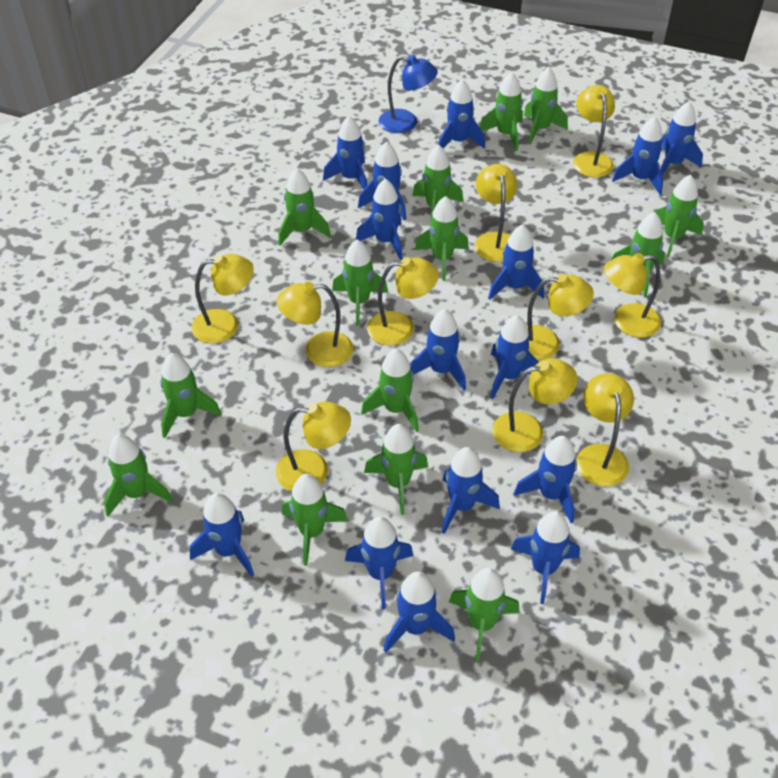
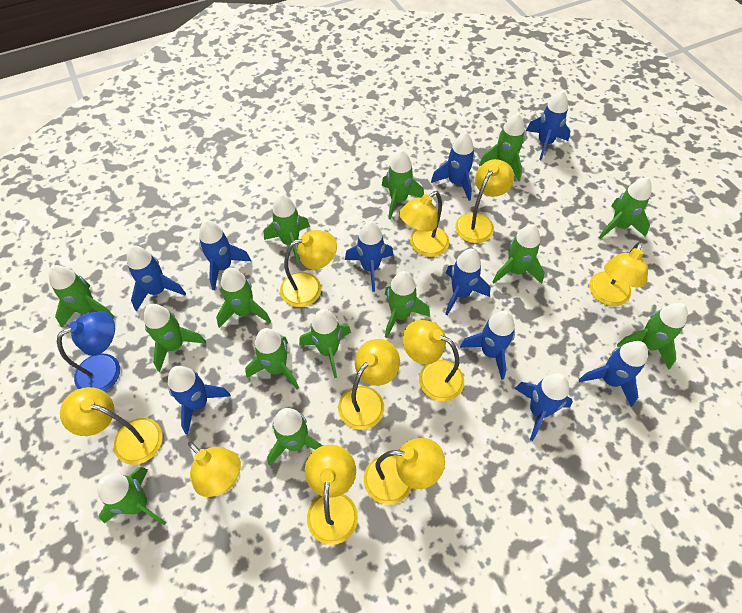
blue rocket: 15 -> 10

